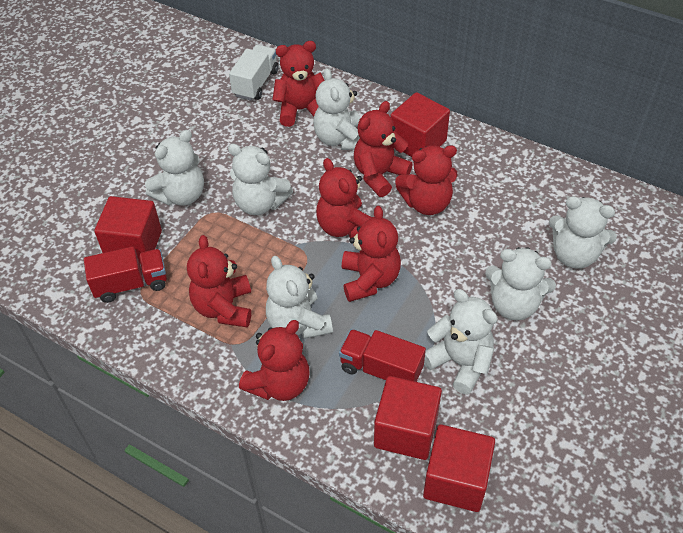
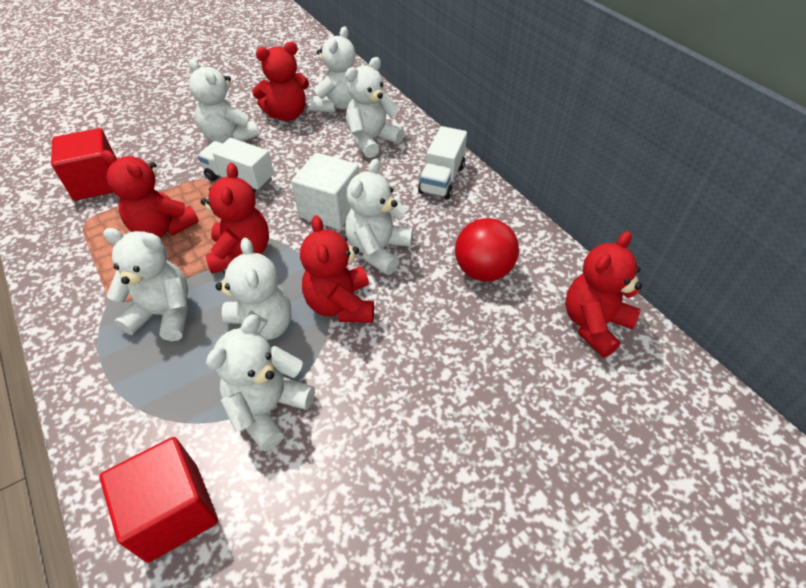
red ball: 0 -> 1
red cube: 4 -> 2
red teddy bear: 7 -> 5
red truck: 2 -> 0
white cube: 0 -> 1
white truck: 1 -> 2

